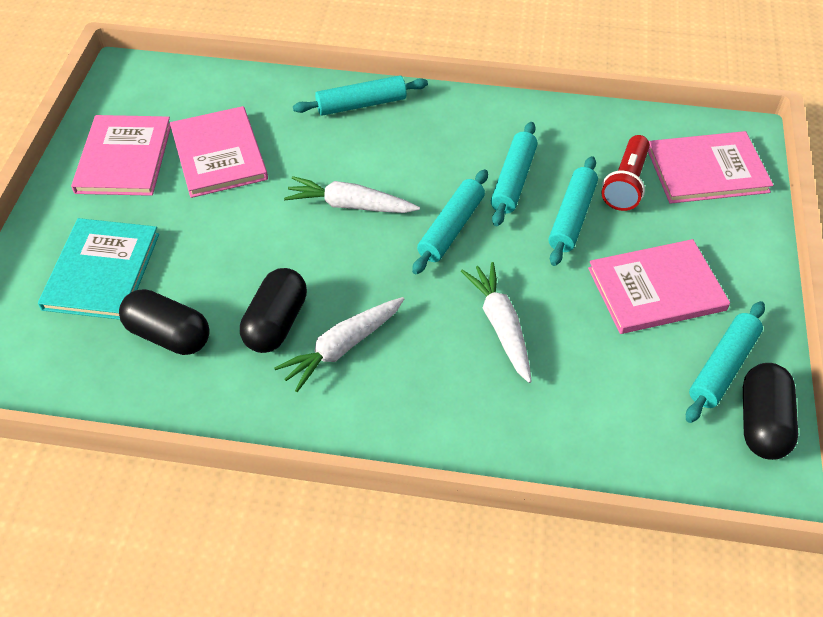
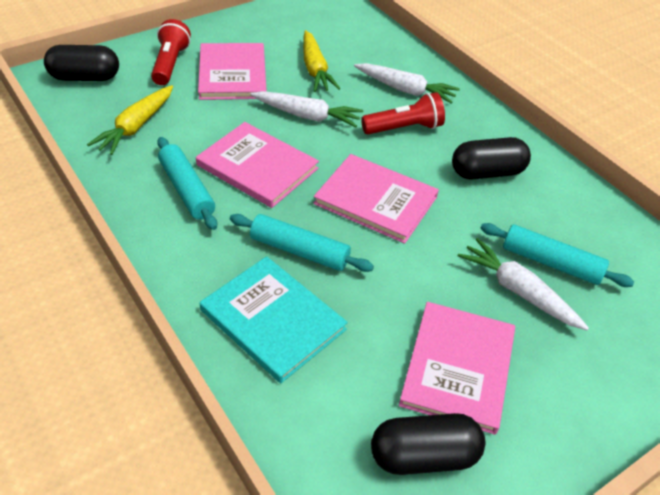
red flashlight: 1 -> 2
turquoise rolling pin: 5 -> 3
yellow carrot: 0 -> 2

